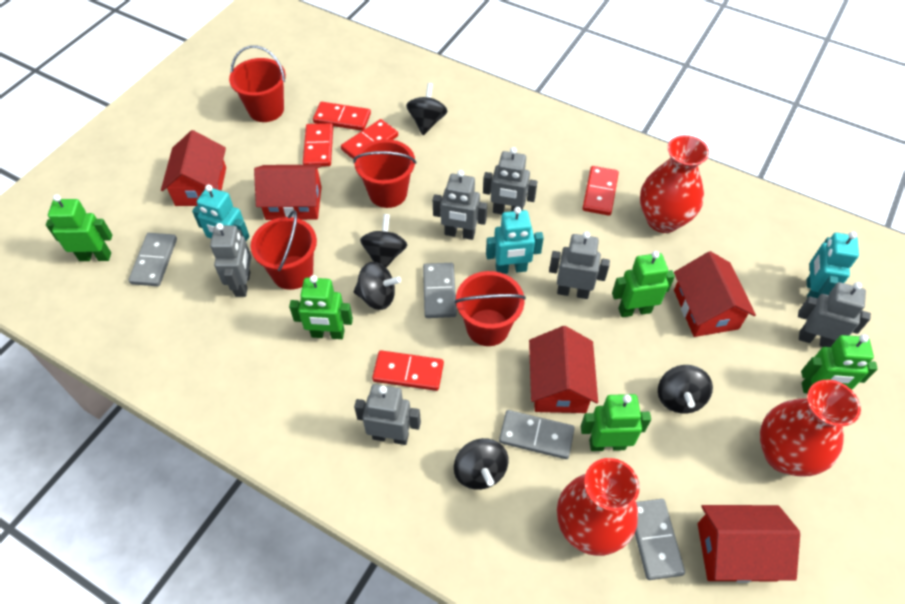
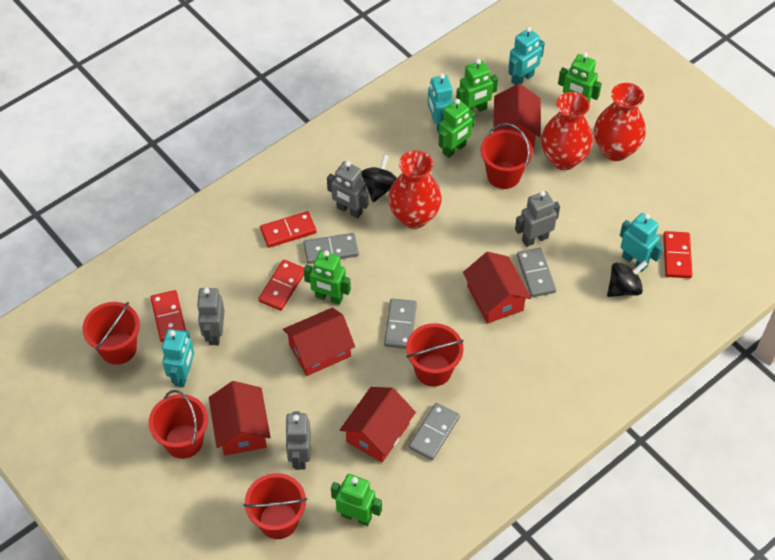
black spinning top: 5 -> 2
grey robot: 6 -> 4
red bucket: 4 -> 5
red domino: 5 -> 4
turquoise robot: 3 -> 4

